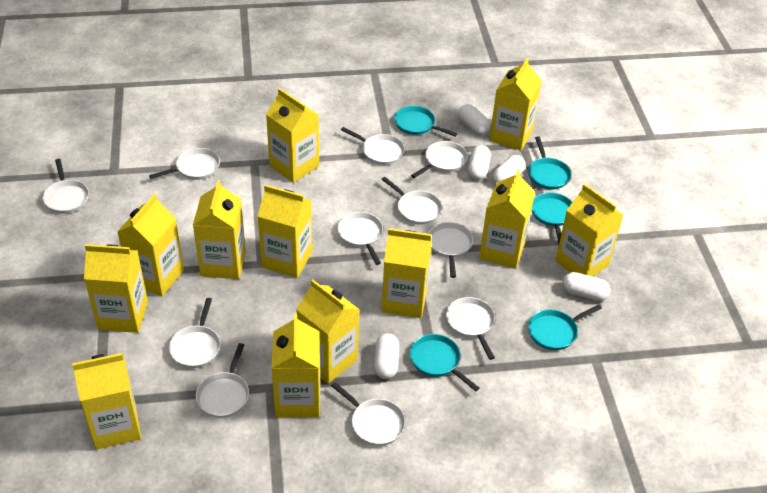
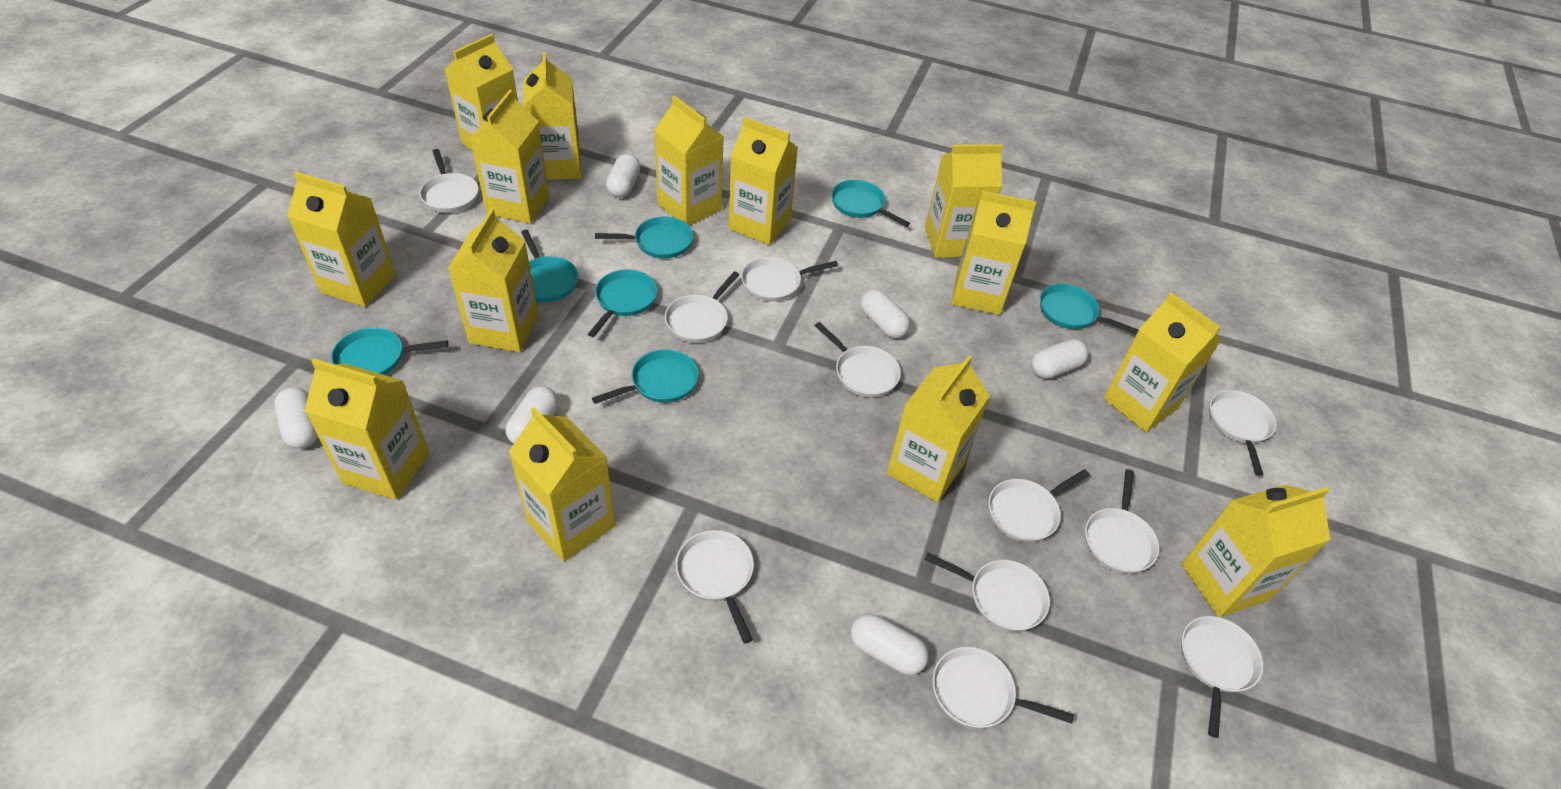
turquoise pan: 5 -> 7
white capsule: 5 -> 6
yellow carton: 12 -> 14

